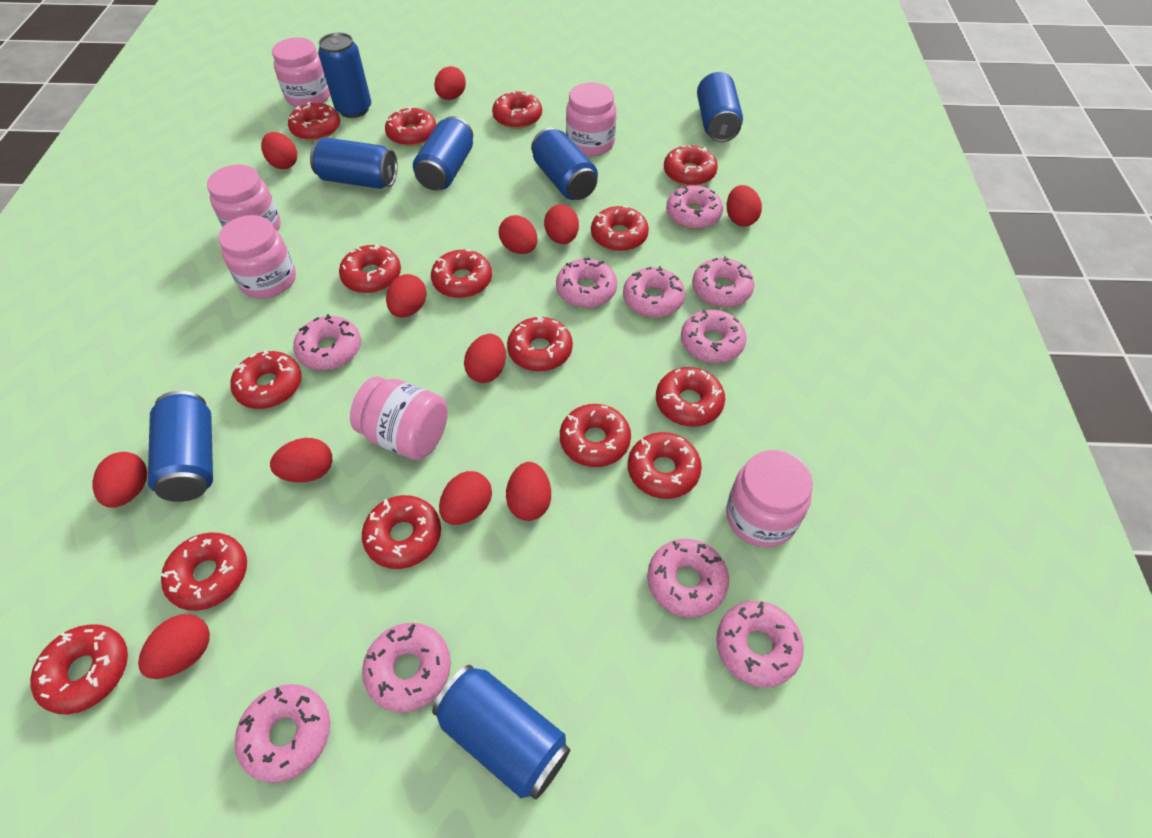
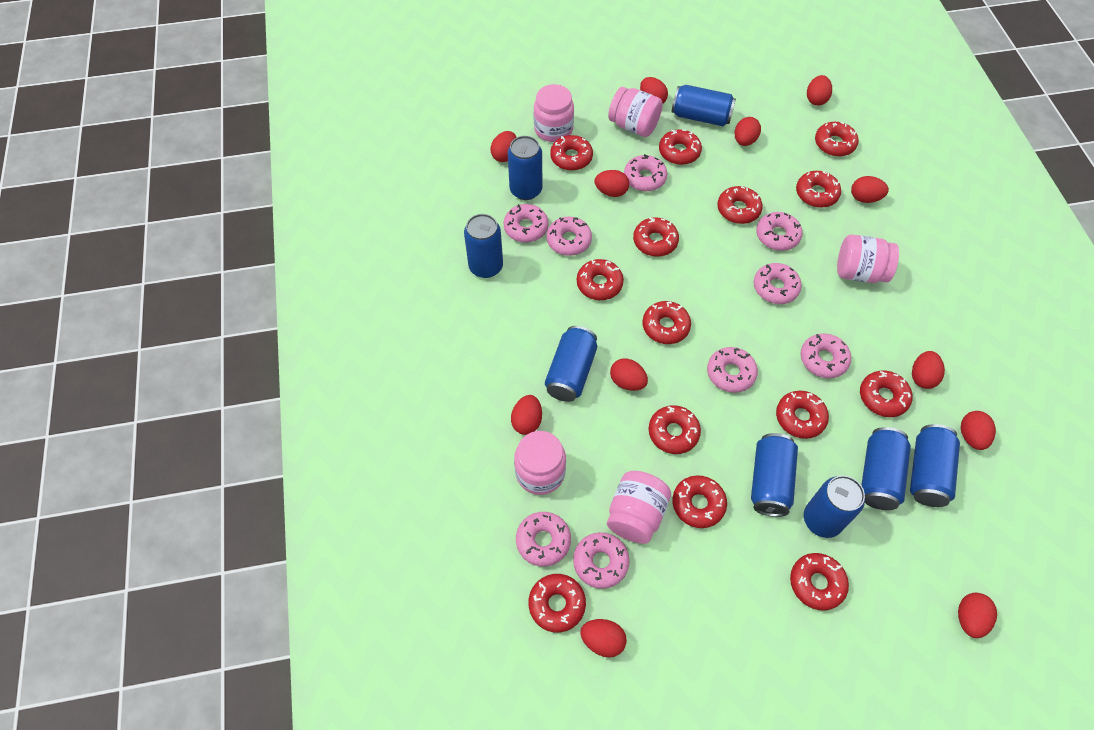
blue can: 7 -> 8
pink donut: 10 -> 9
pink jar: 6 -> 5
red donut: 15 -> 14

